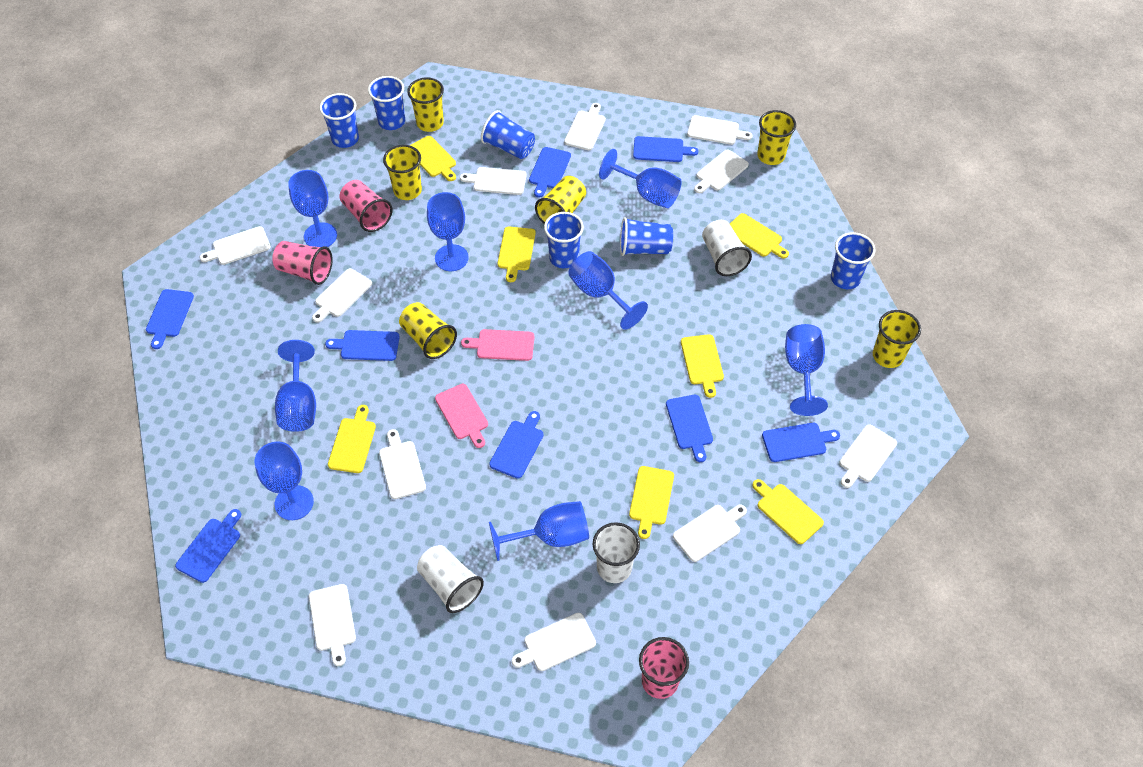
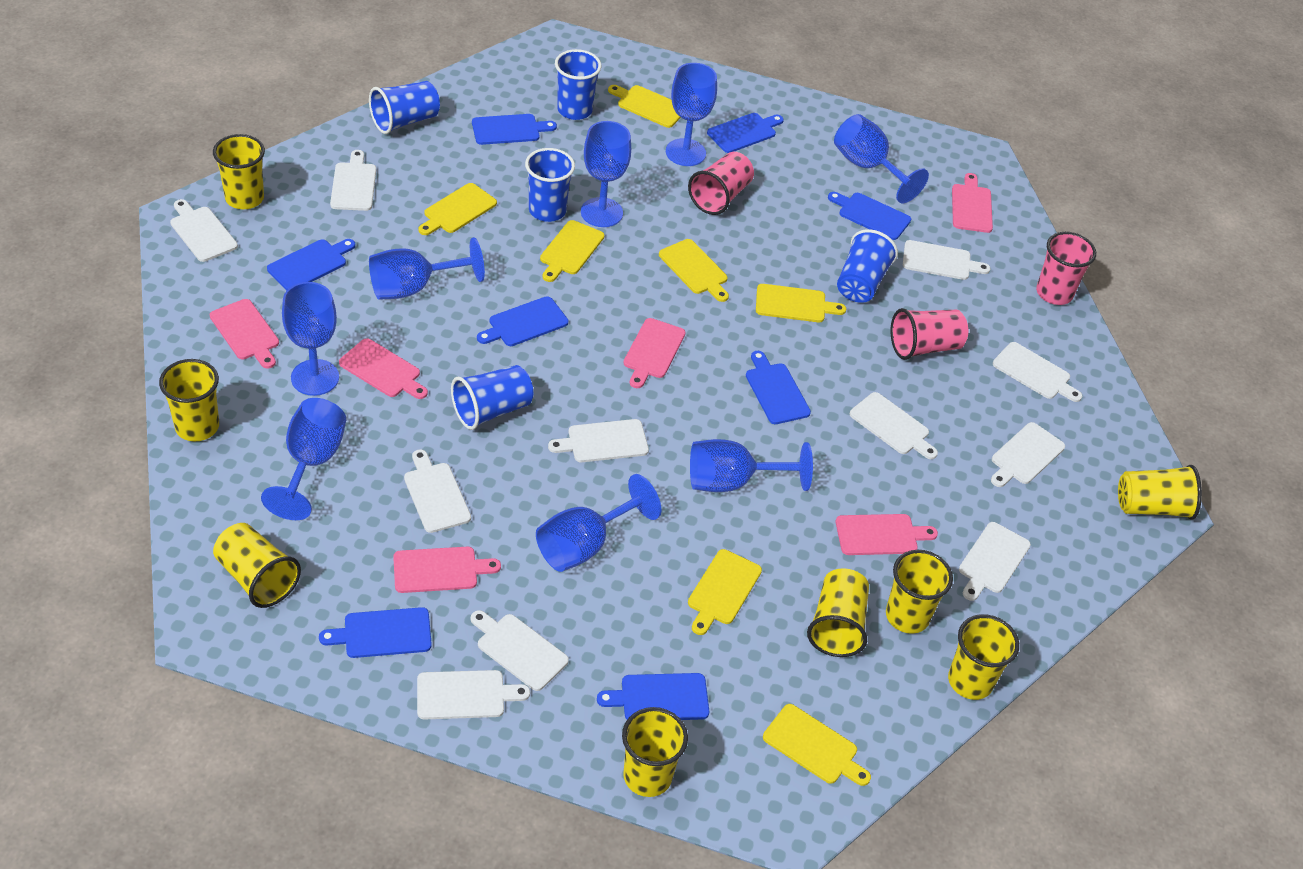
blue cup: 6 -> 5
pink cutting board: 2 -> 6
white cup: 3 -> 0
yellow cup: 6 -> 8

